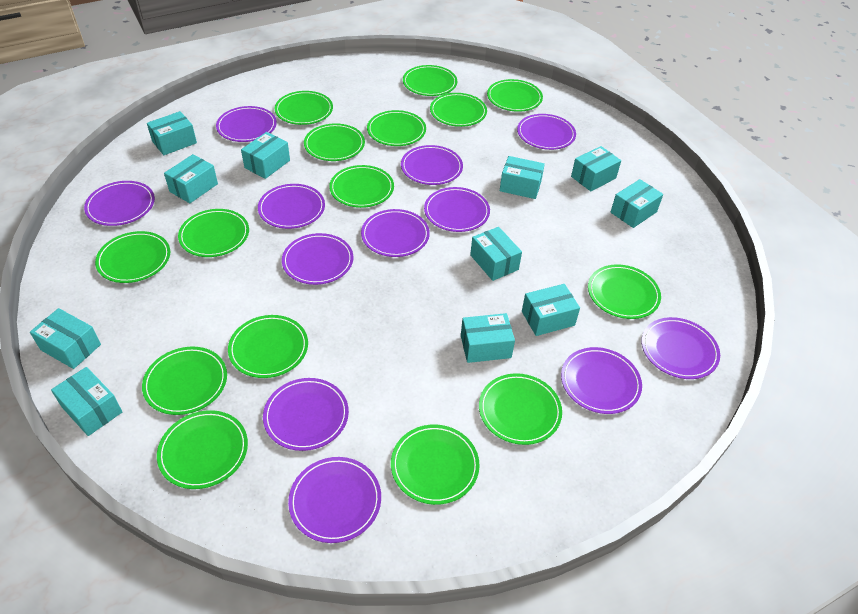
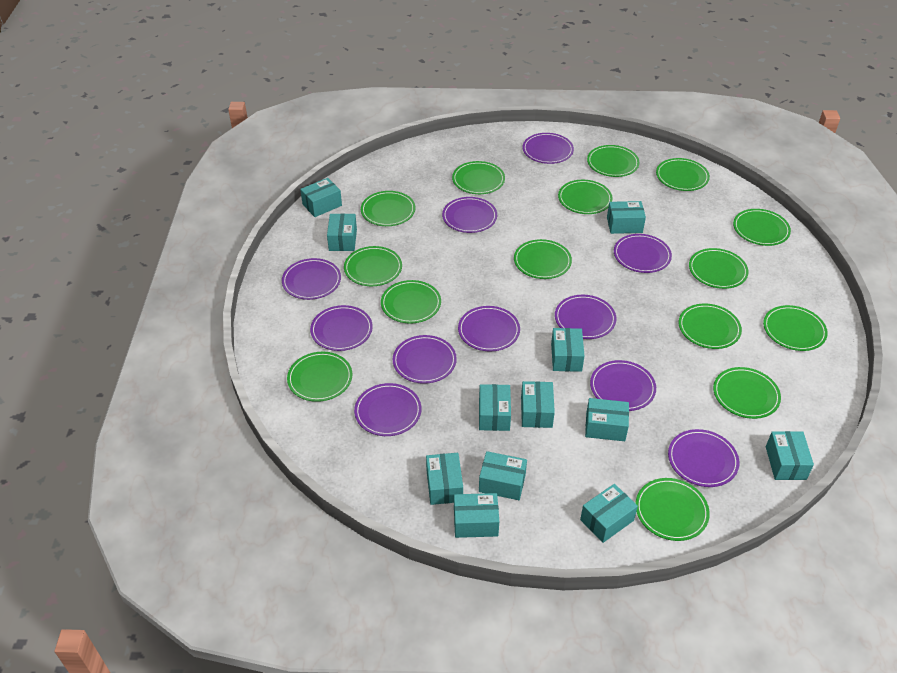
purple plate: 12 -> 11
turquoise box: 11 -> 12

